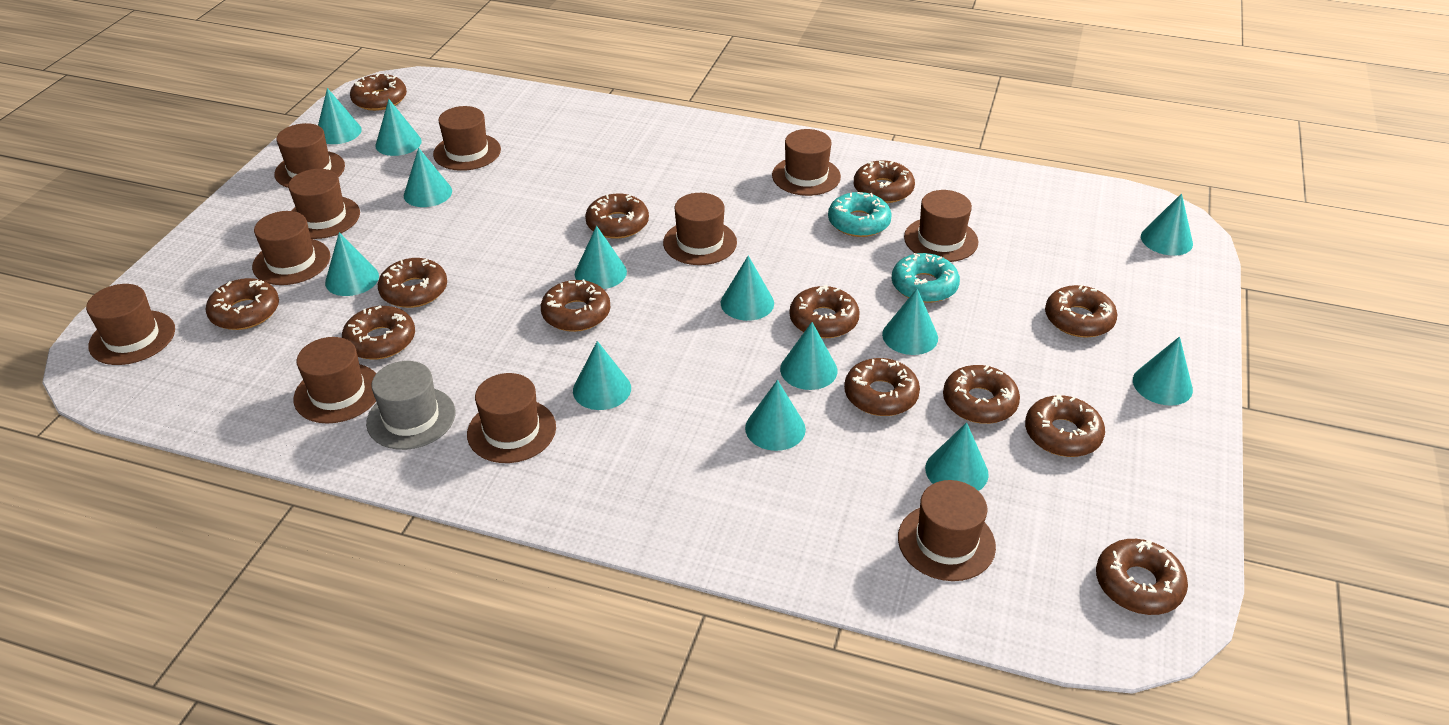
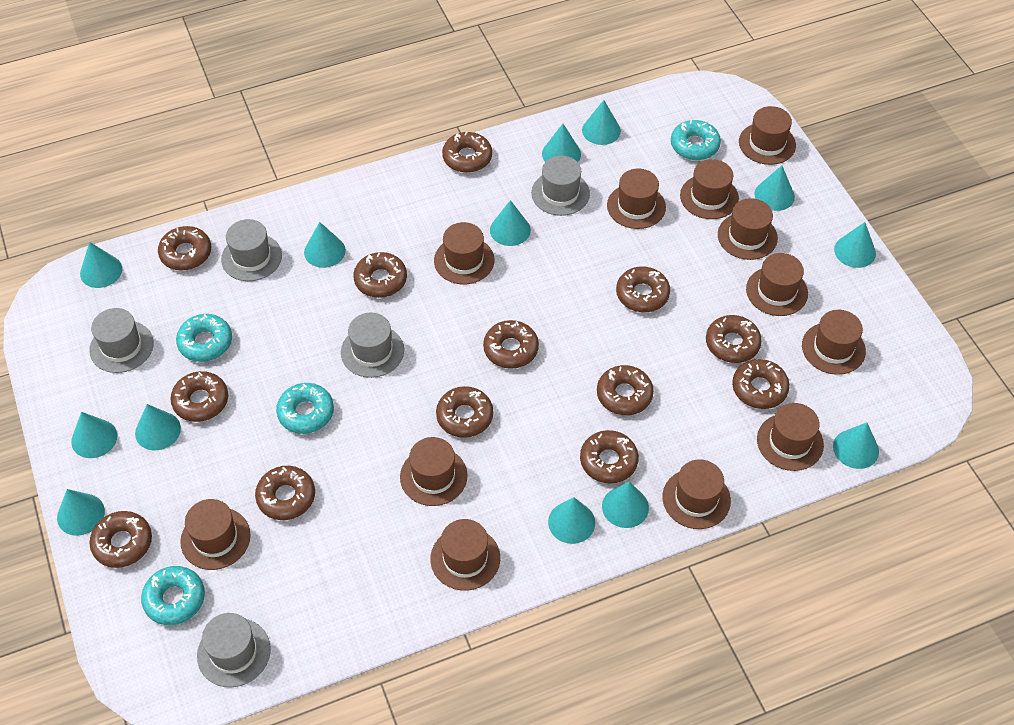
brown hat: 11 -> 12
grey hat: 1 -> 5
turquoise donut: 2 -> 4

